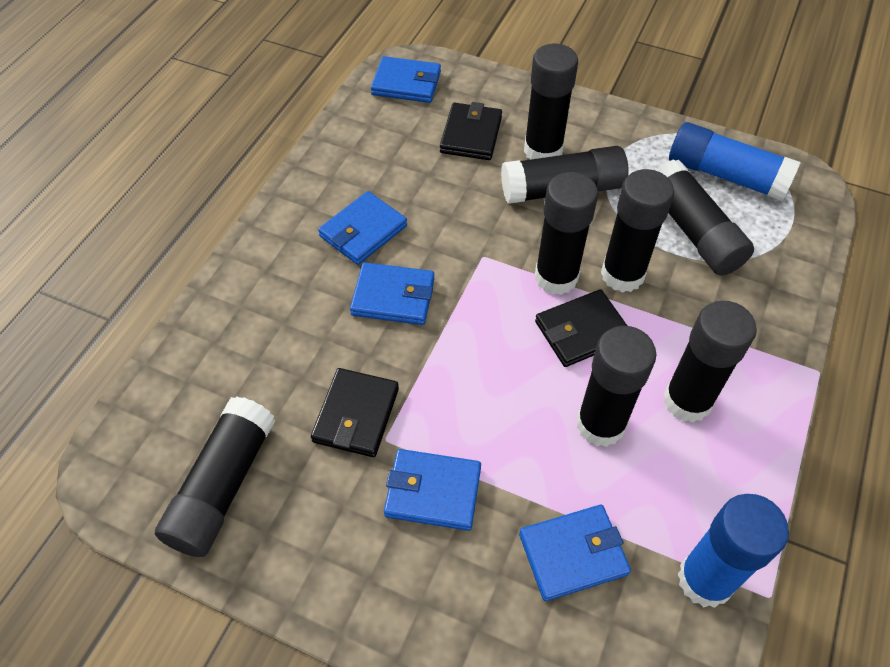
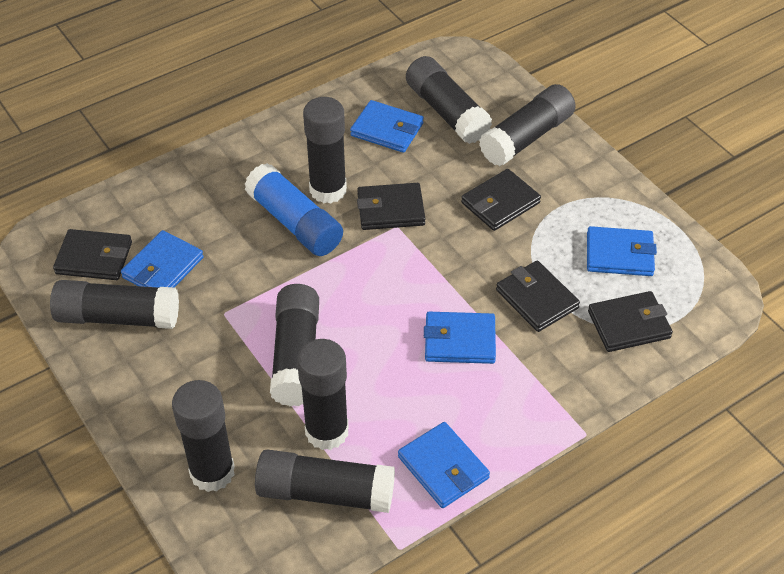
black wallet: 3 -> 5
blue glue stick: 2 -> 1

